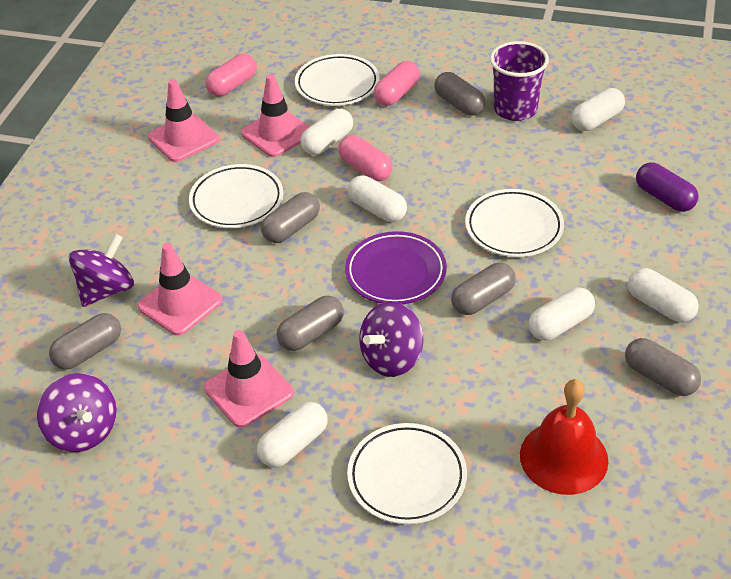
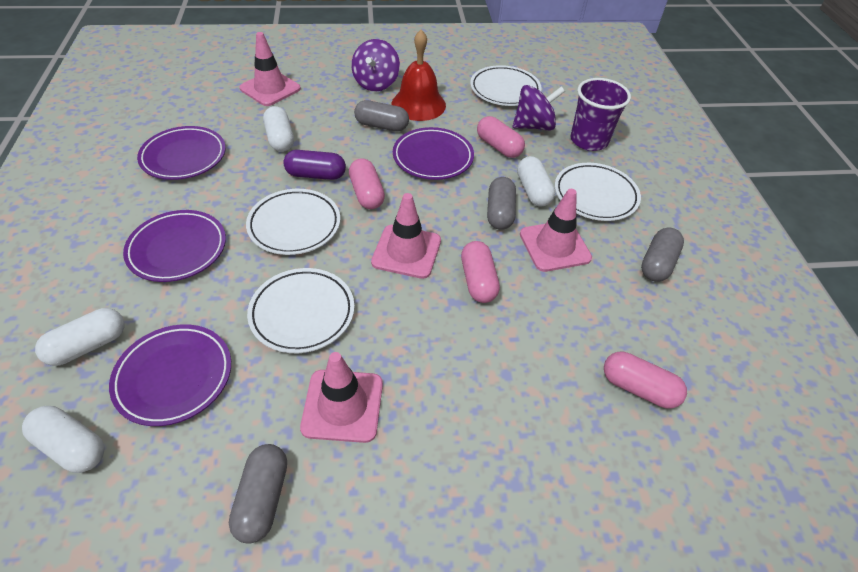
grey capsule: 6 -> 4
pink capsule: 3 -> 4
purple plate: 1 -> 4
purple spinning top: 3 -> 2
white capsule: 6 -> 4

